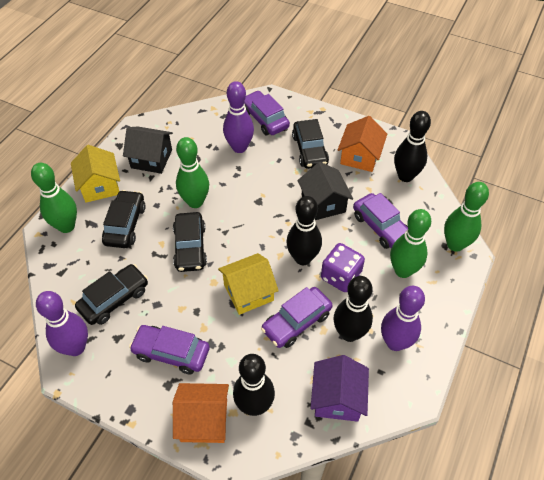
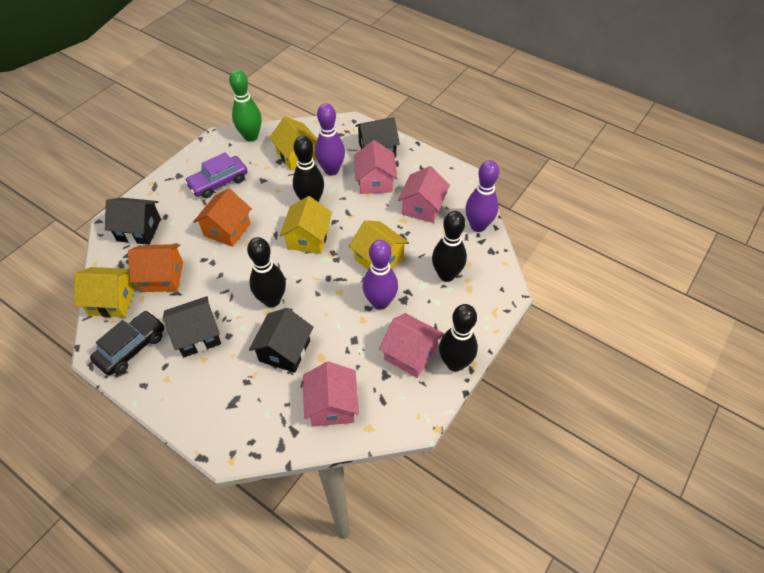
black car: 4 -> 1
black house: 2 -> 4
green bowling pin: 4 -> 1
pink house: 0 -> 4
purple car: 4 -> 1
purple dice: 1 -> 0
purple house: 1 -> 0
yellow house: 2 -> 4

